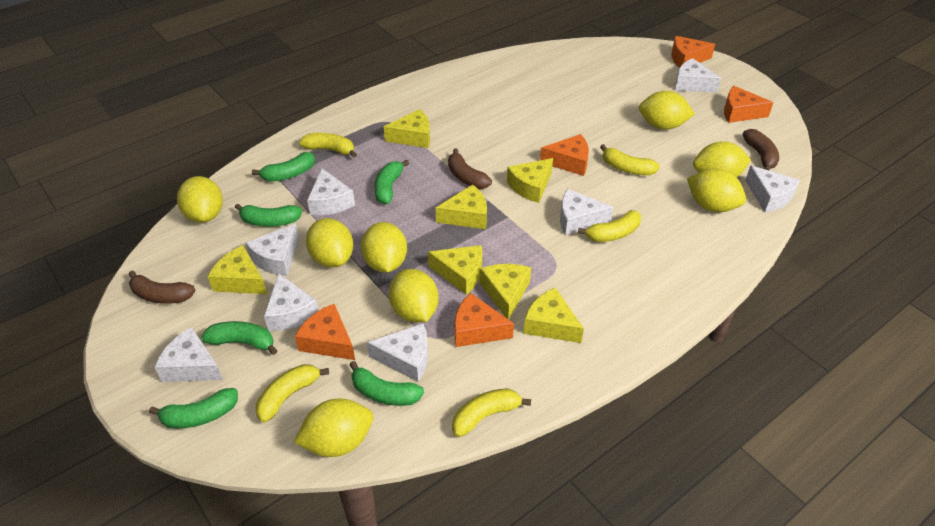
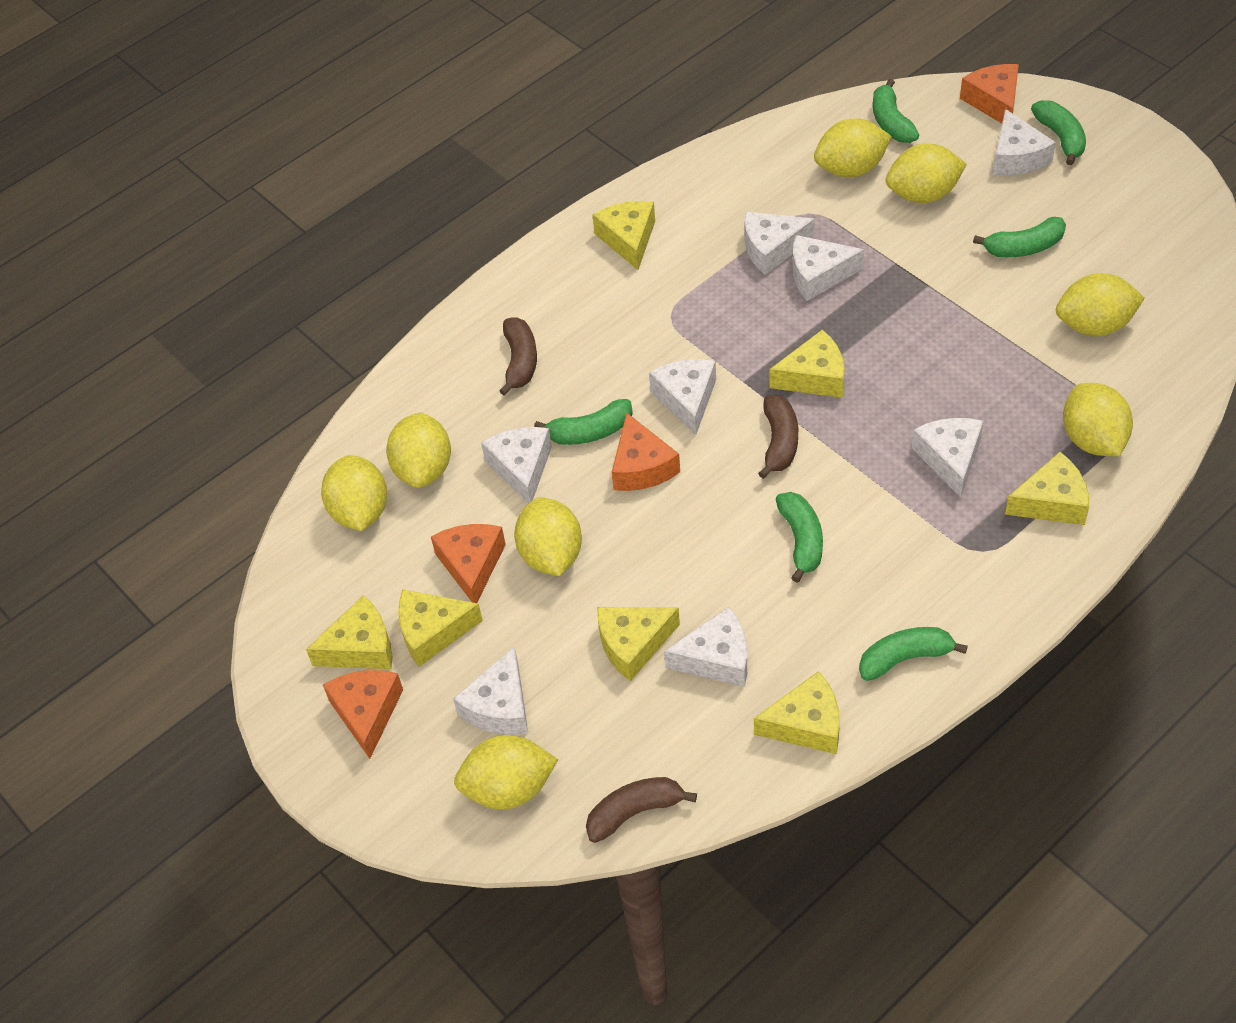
orange cheese: 5 -> 4
yellow banana: 5 -> 0

